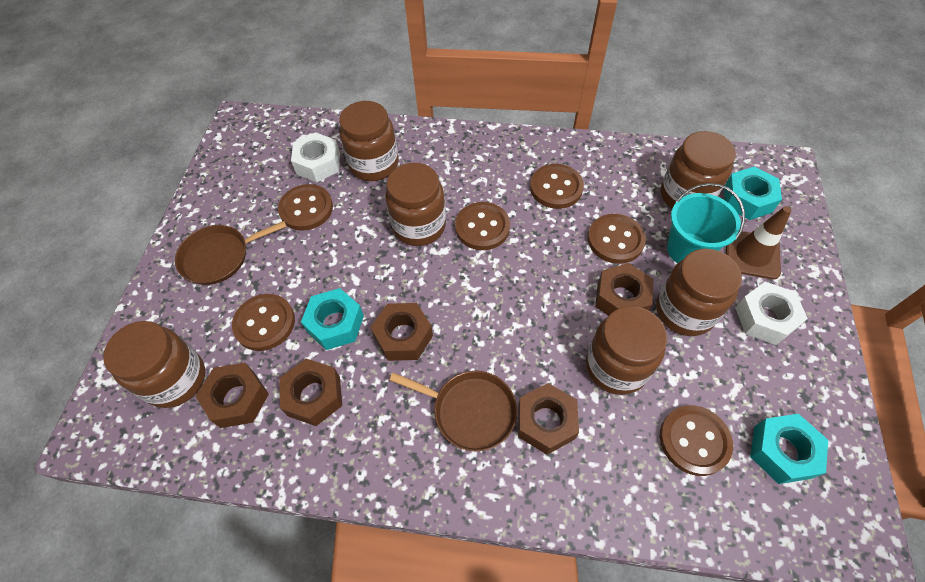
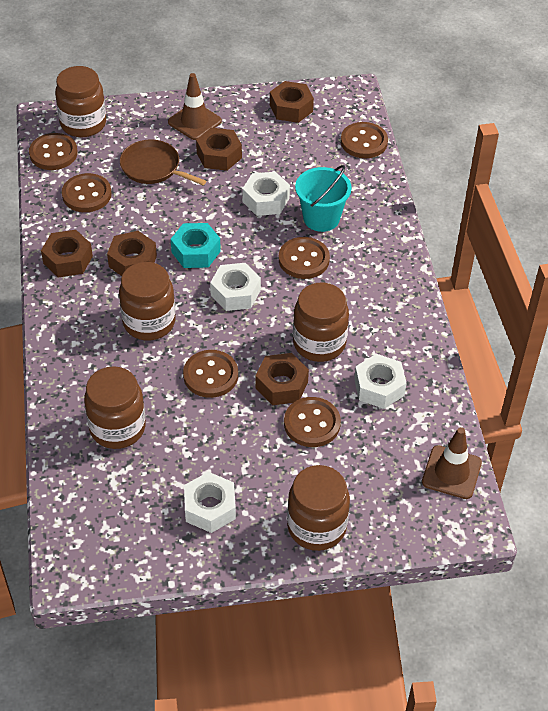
brown jar: 6 -> 5
brown pan: 2 -> 1
brown traffic cone: 1 -> 2
turquoise nut: 3 -> 1
white nut: 2 -> 4

